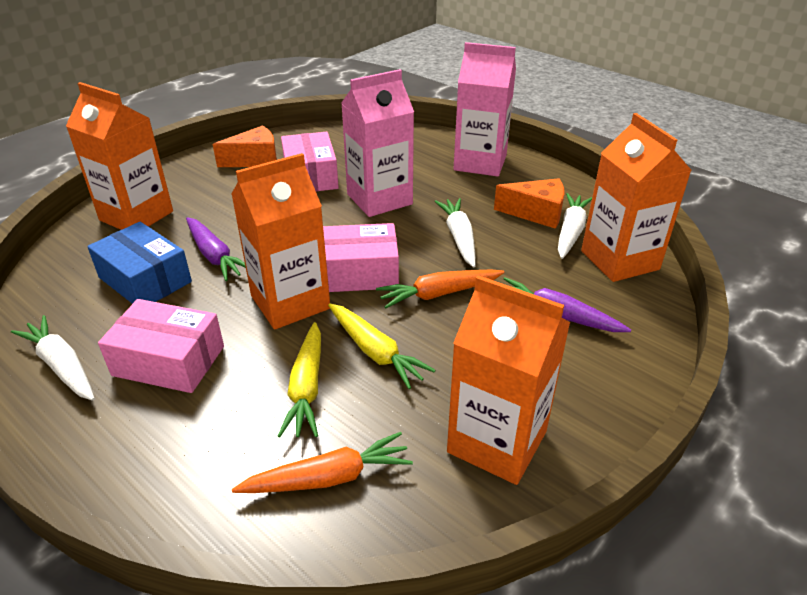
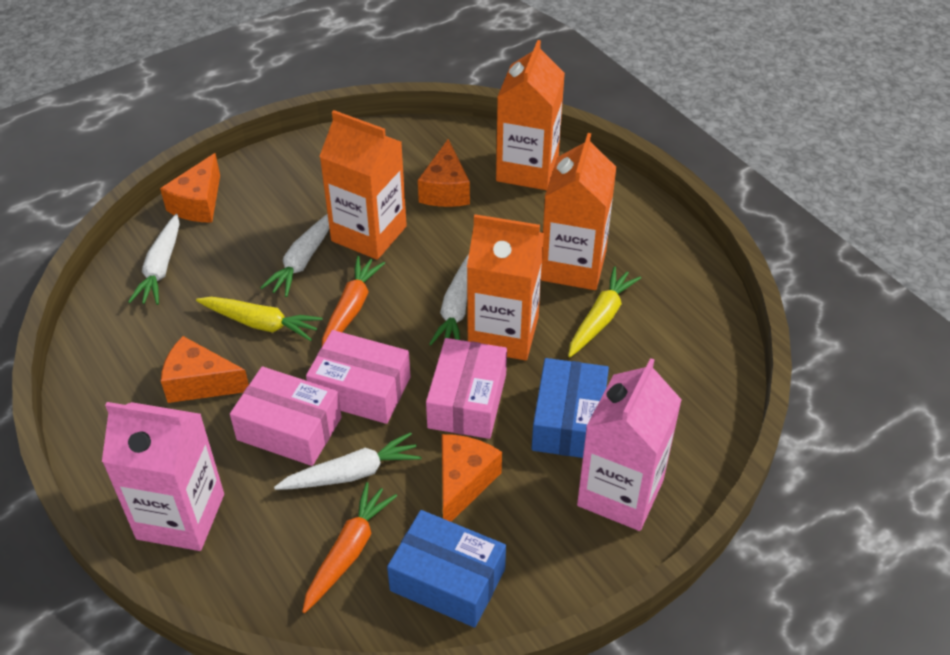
blue box: 1 -> 2
orange cheese: 2 -> 4
purple carrot: 2 -> 0
white carrot: 3 -> 4

